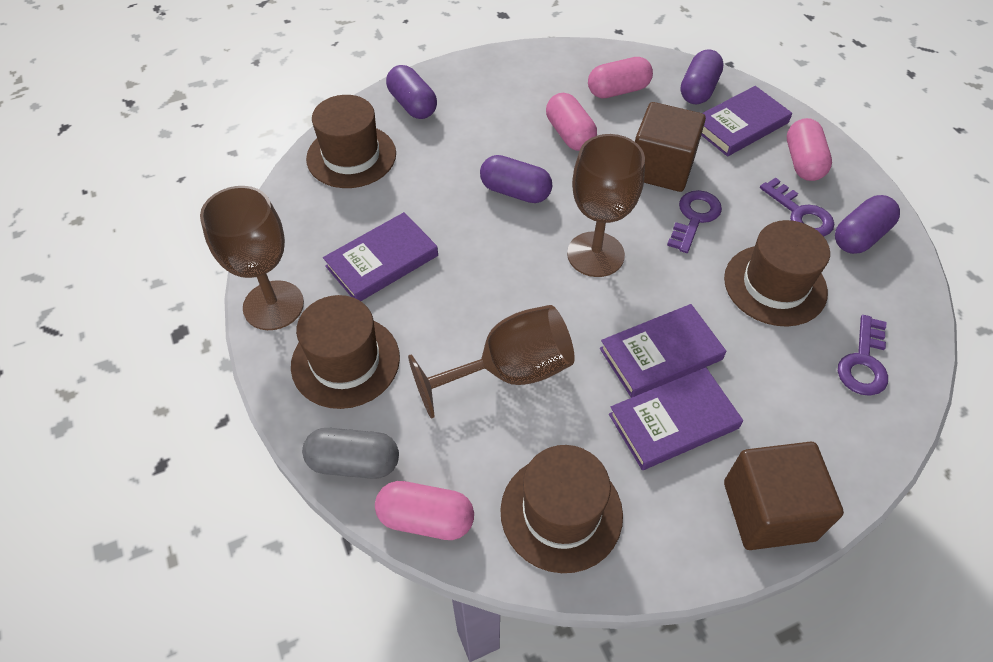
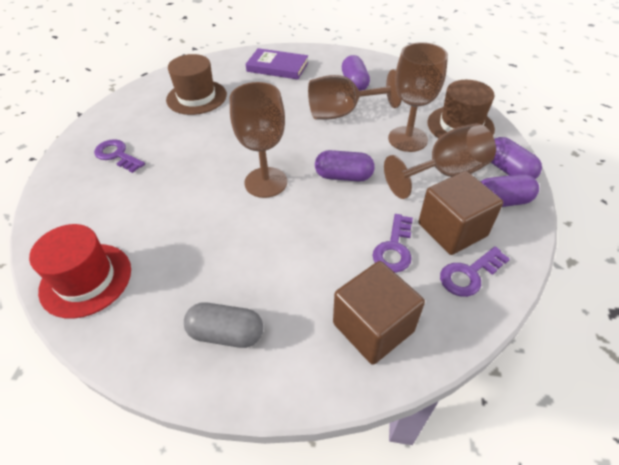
brown goblet: 3 -> 4
brown hat: 4 -> 2
pink capsule: 4 -> 0
purple book: 4 -> 1
red hat: 0 -> 1

